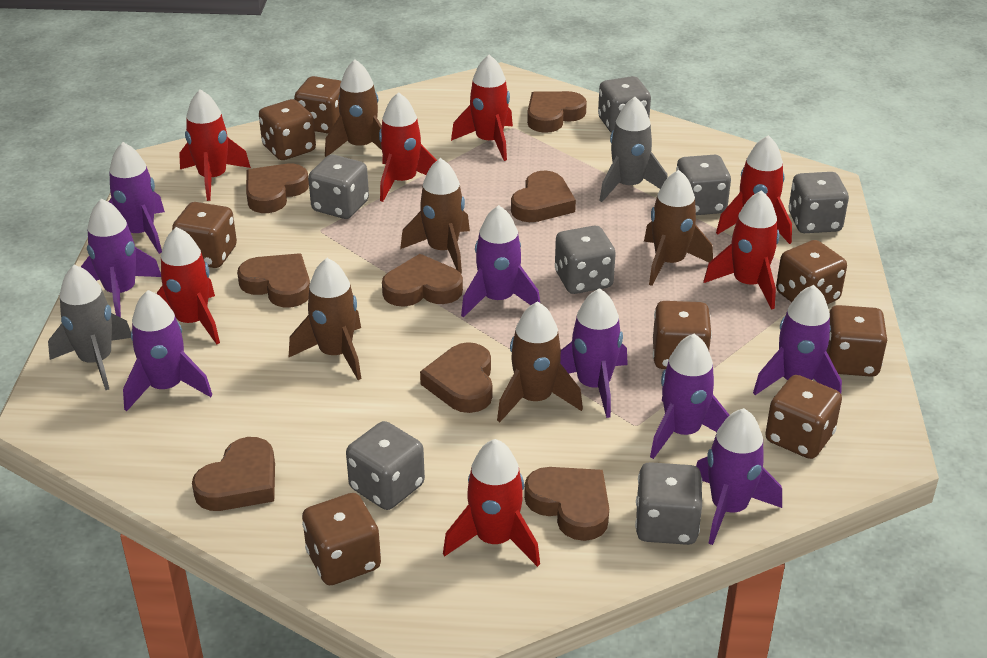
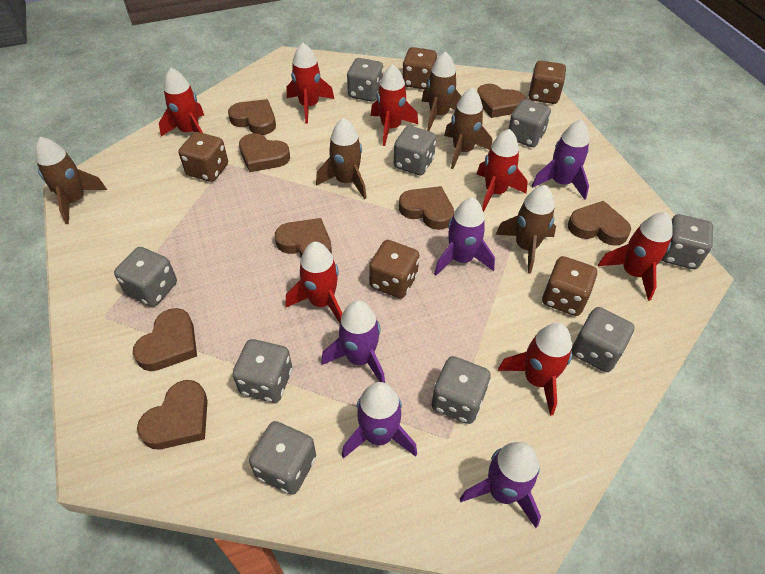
brown dice: 8 -> 5
grey dice: 7 -> 9
grey rocket: 2 -> 0
purple rocket: 8 -> 5

